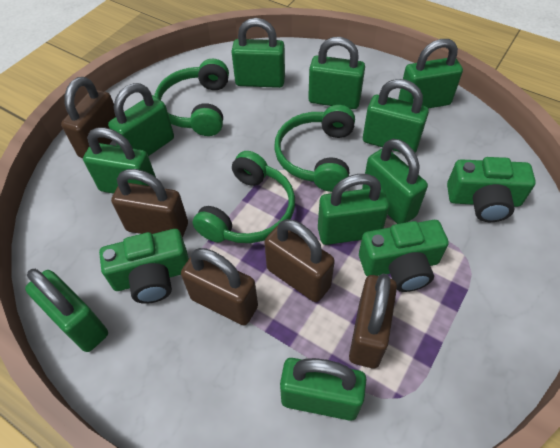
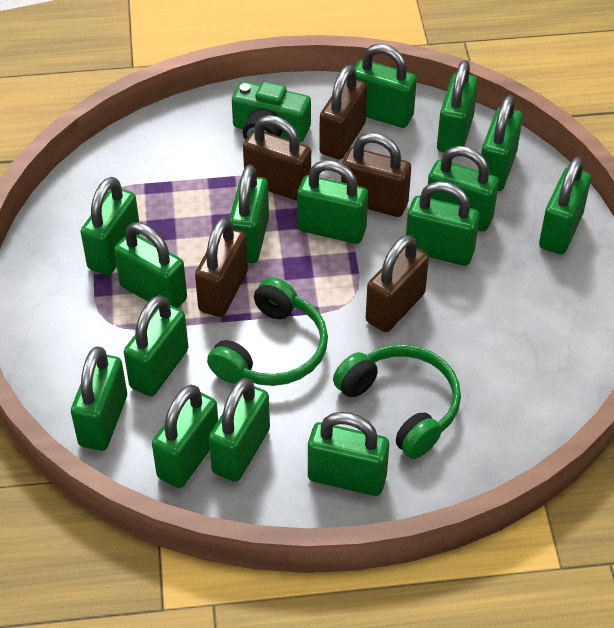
green camera: 3 -> 1
green headphones: 3 -> 2
green padlock: 10 -> 15

